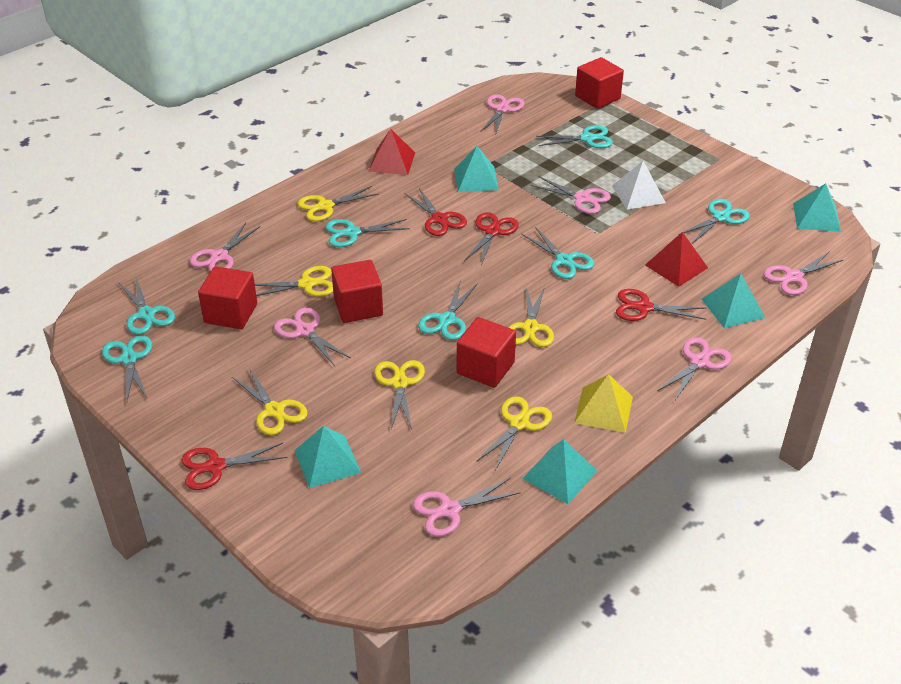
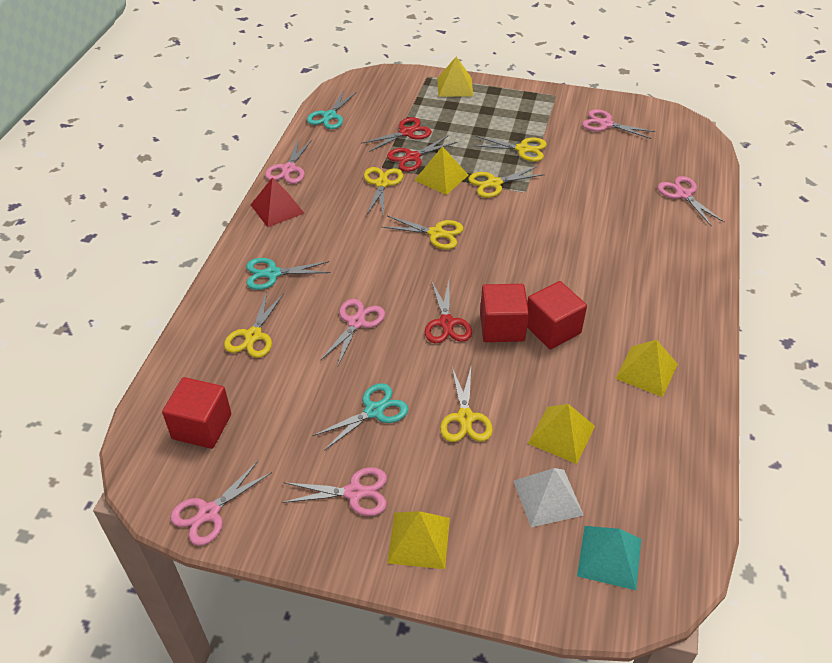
pink scissors: 7 -> 6
red cube: 4 -> 3
red pyramid: 2 -> 1
red scissors: 4 -> 3
turquoise pyramid: 5 -> 1
turquoise scissors: 7 -> 3
yellow pyramid: 1 -> 5

